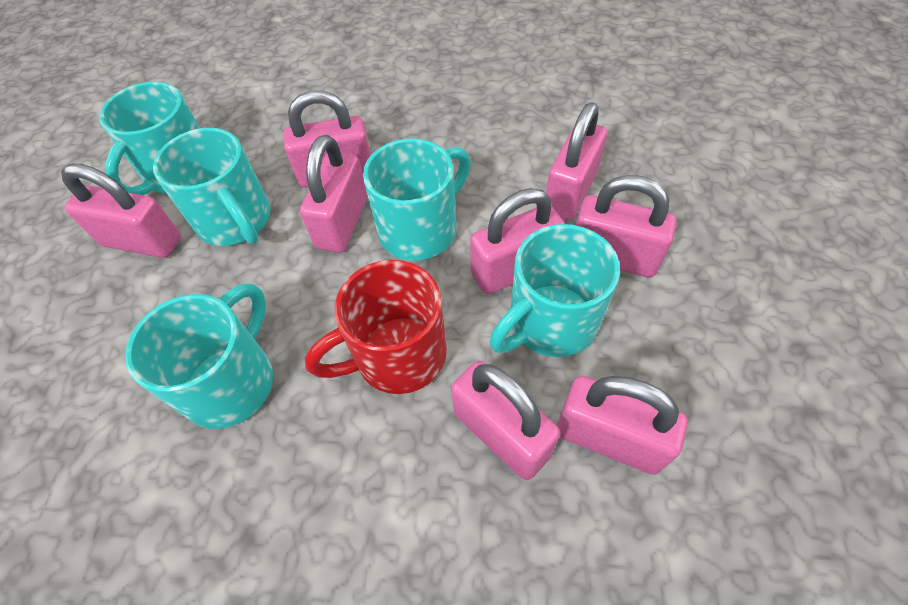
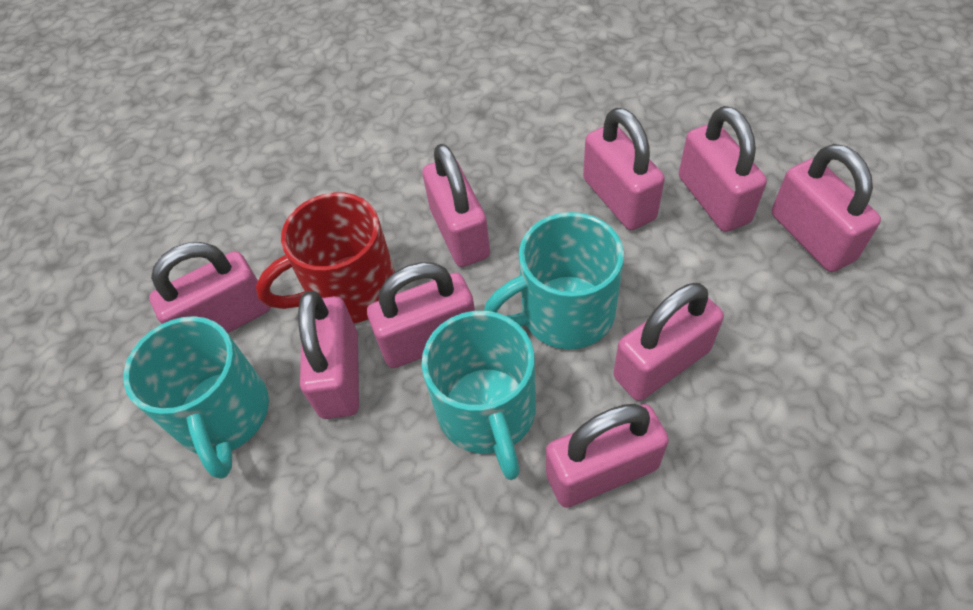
pink padlock: 8 -> 9
turquoise mug: 5 -> 3

